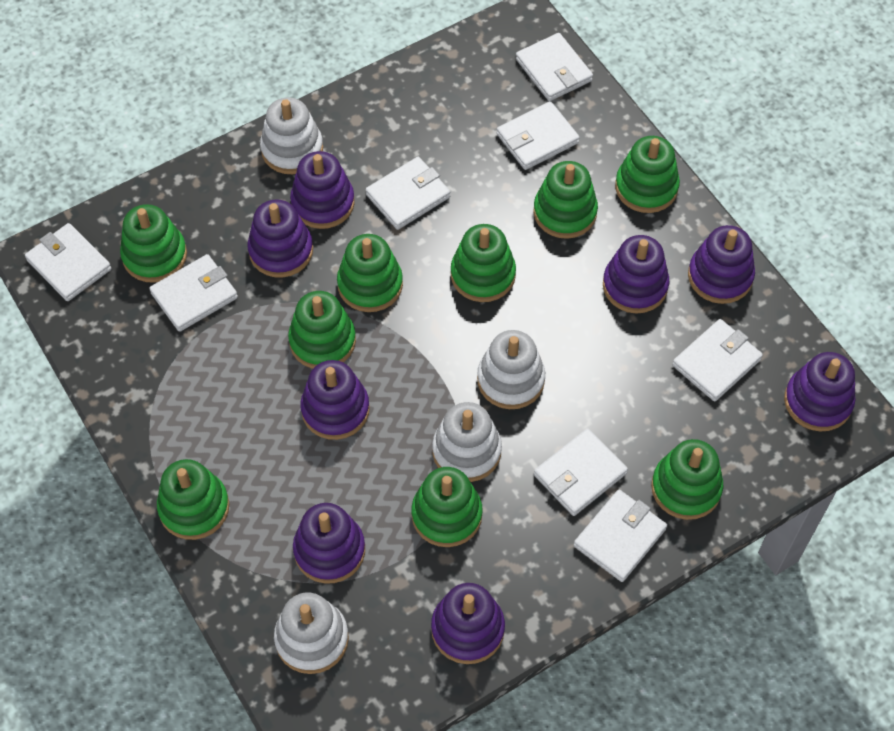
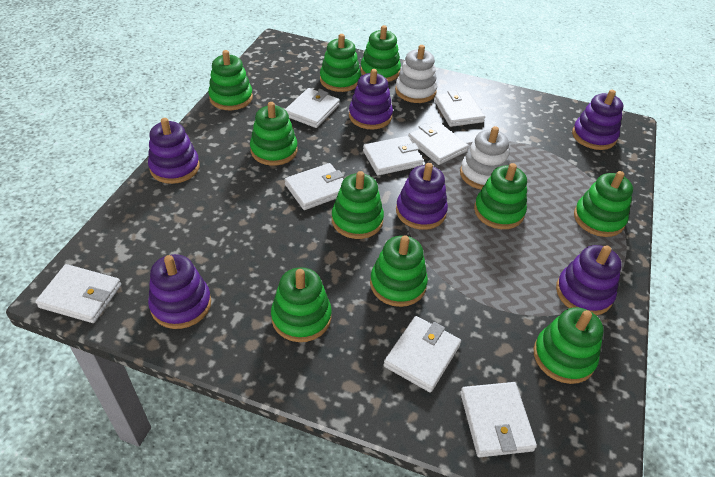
green stacking toy: 9 -> 10
purple stacking toy: 8 -> 6
white stacking toy: 4 -> 2

